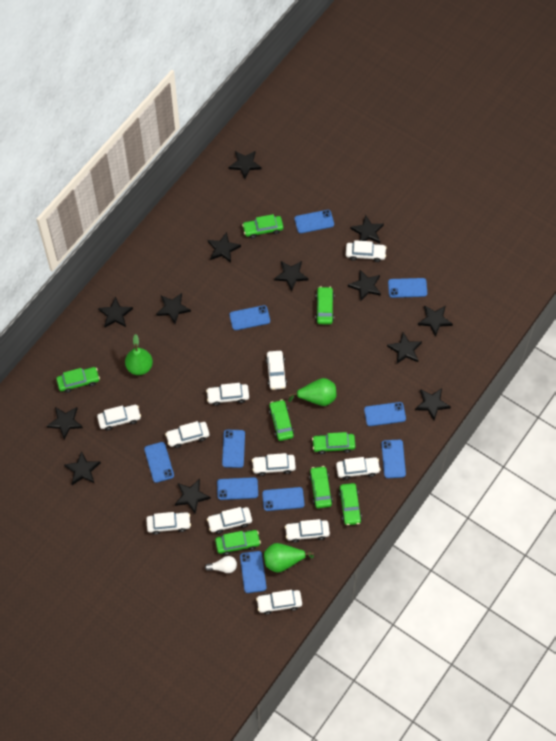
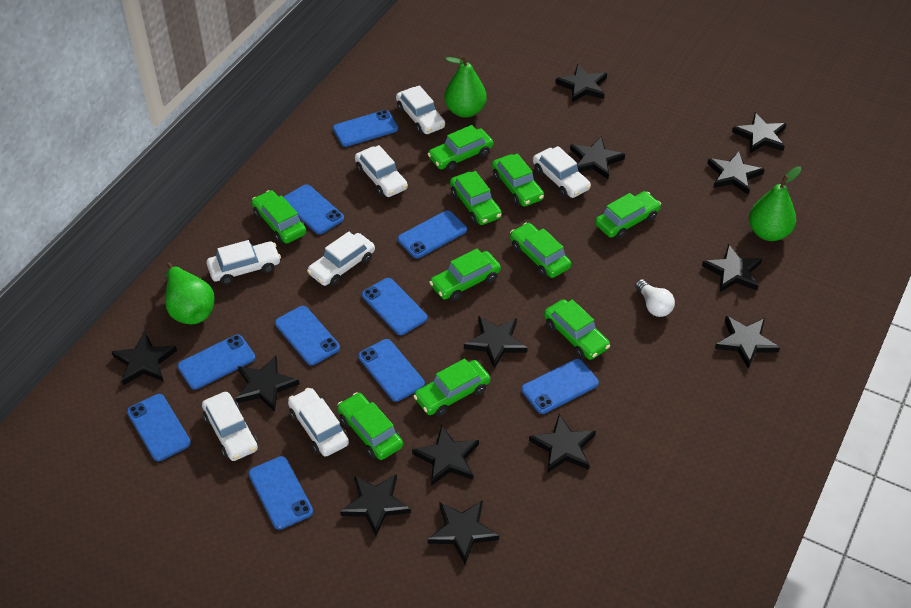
green car: 8 -> 10
white car: 11 -> 7

